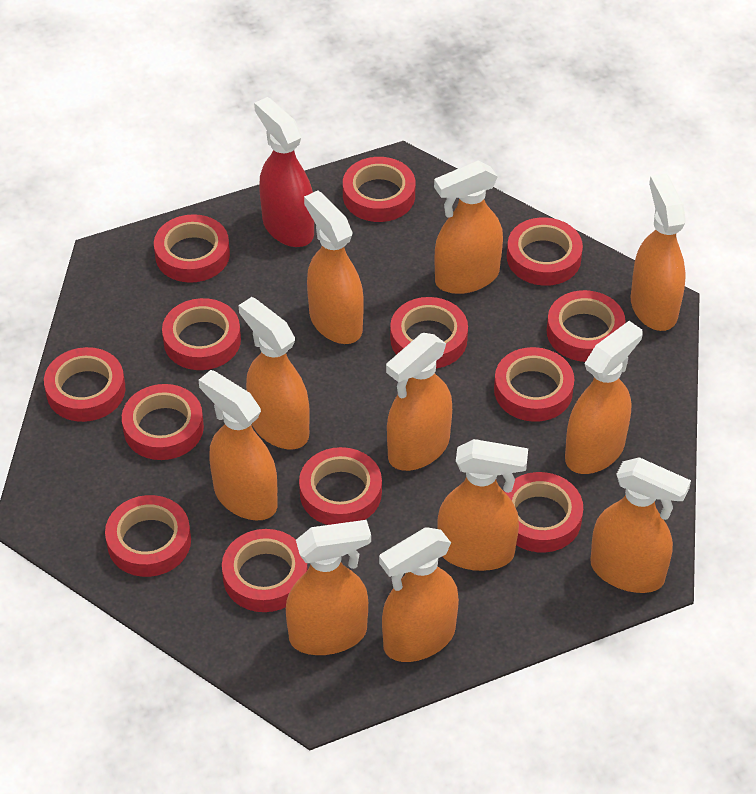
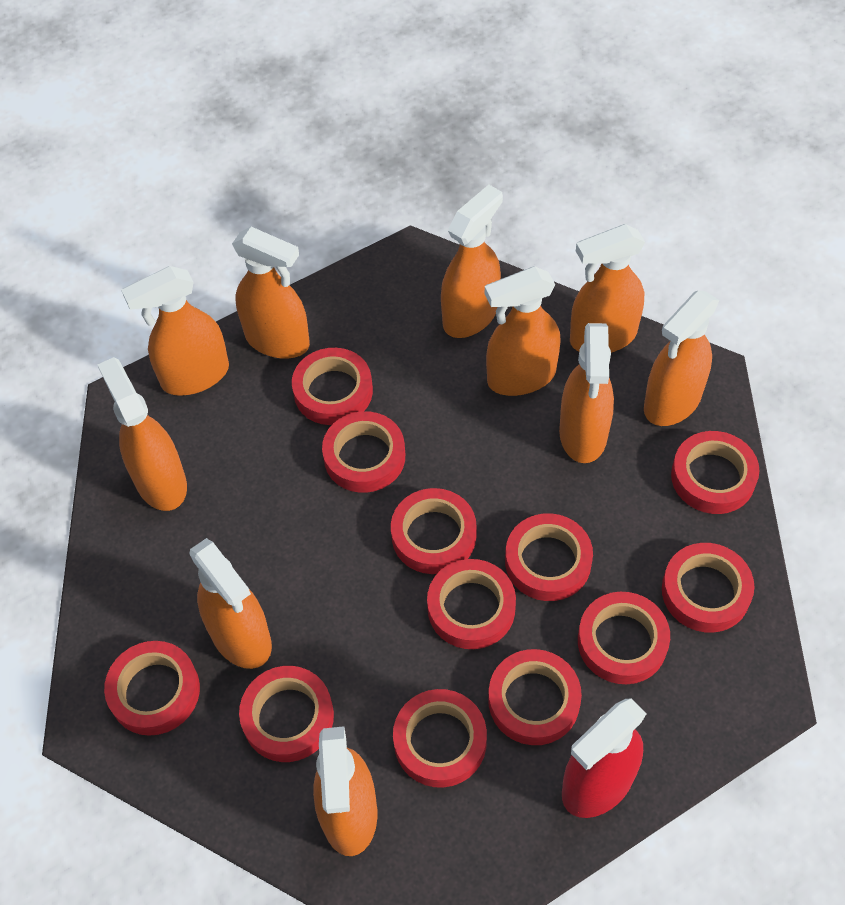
orange spray bottle: 11 -> 10
red tape: 13 -> 12

